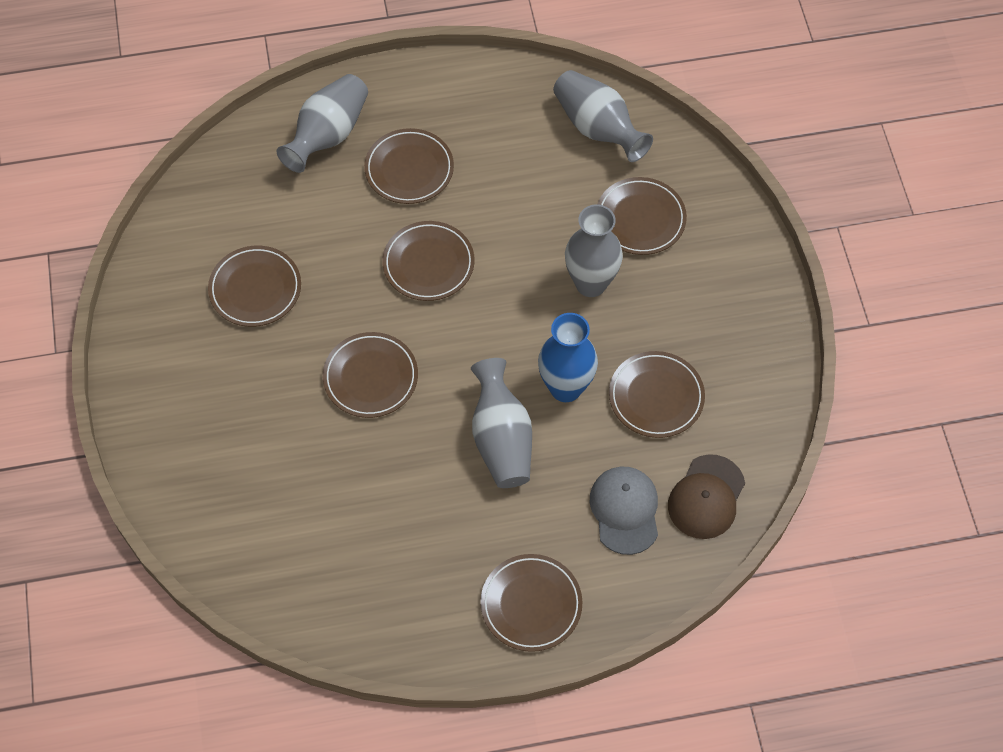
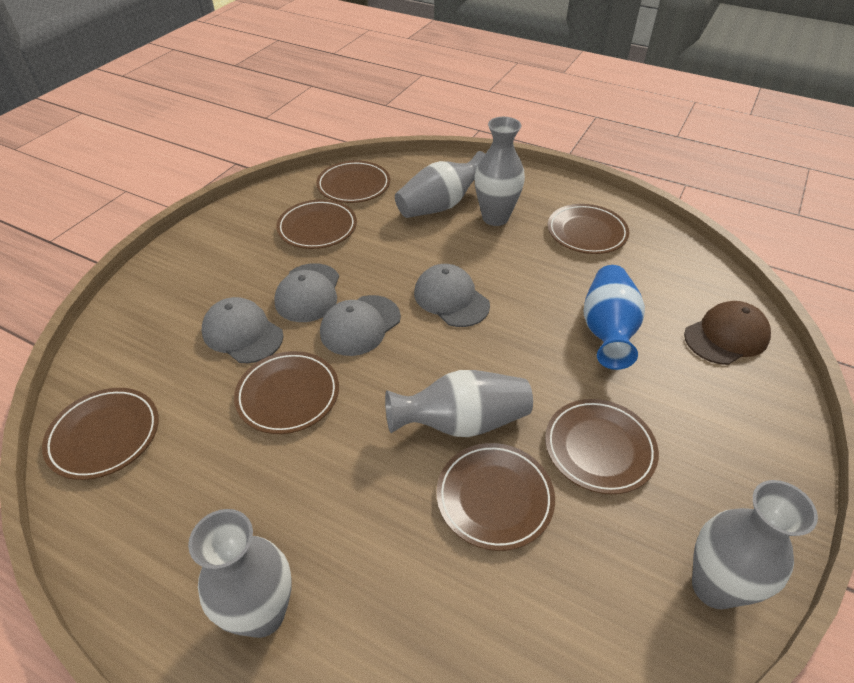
grey cap: 1 -> 4
grey vase: 4 -> 5

